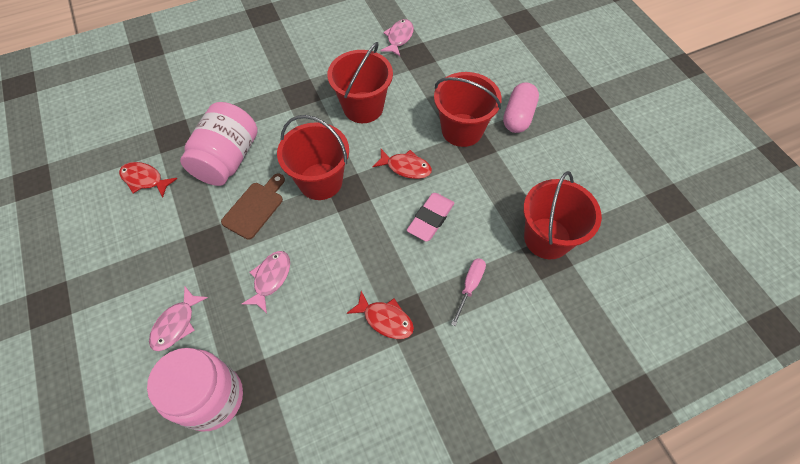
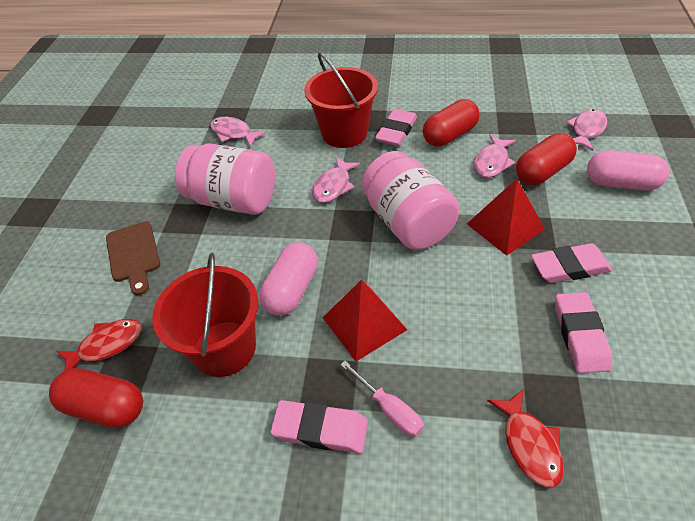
pink capsule: 1 -> 2
pink eraser: 1 -> 4
pink fish: 3 -> 4
red bucket: 4 -> 2
red capsule: 0 -> 3
red fish: 3 -> 2
red pyramid: 0 -> 2

